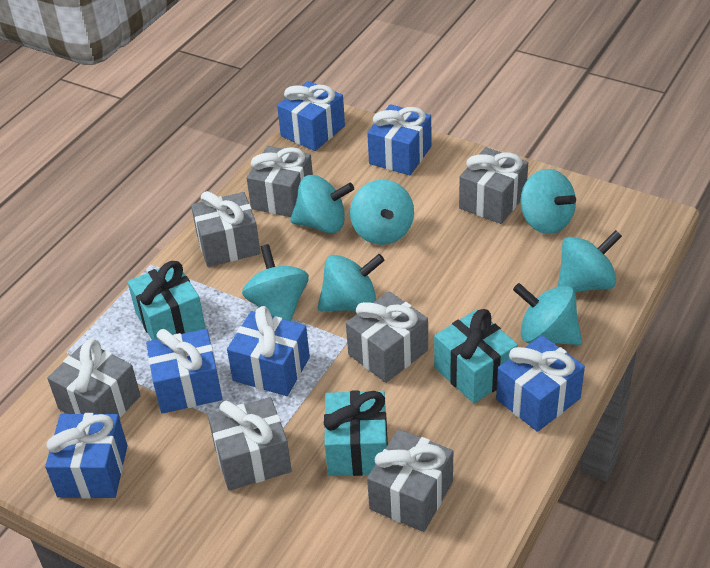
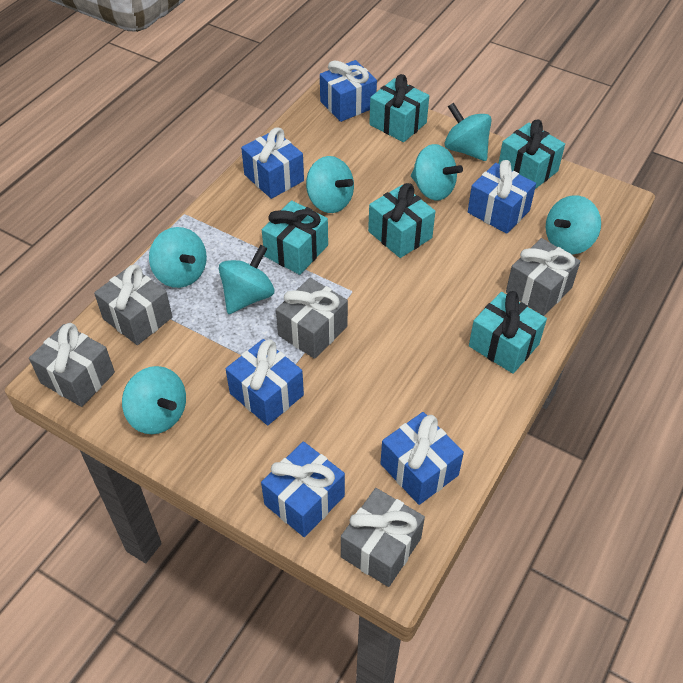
grey gift: 7 -> 5
turquoise gift: 3 -> 5

